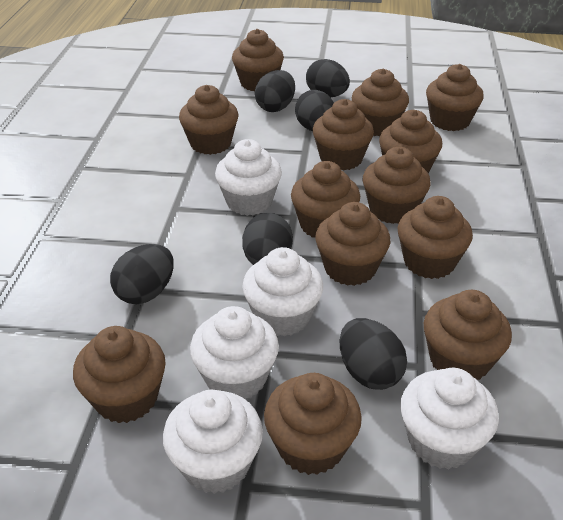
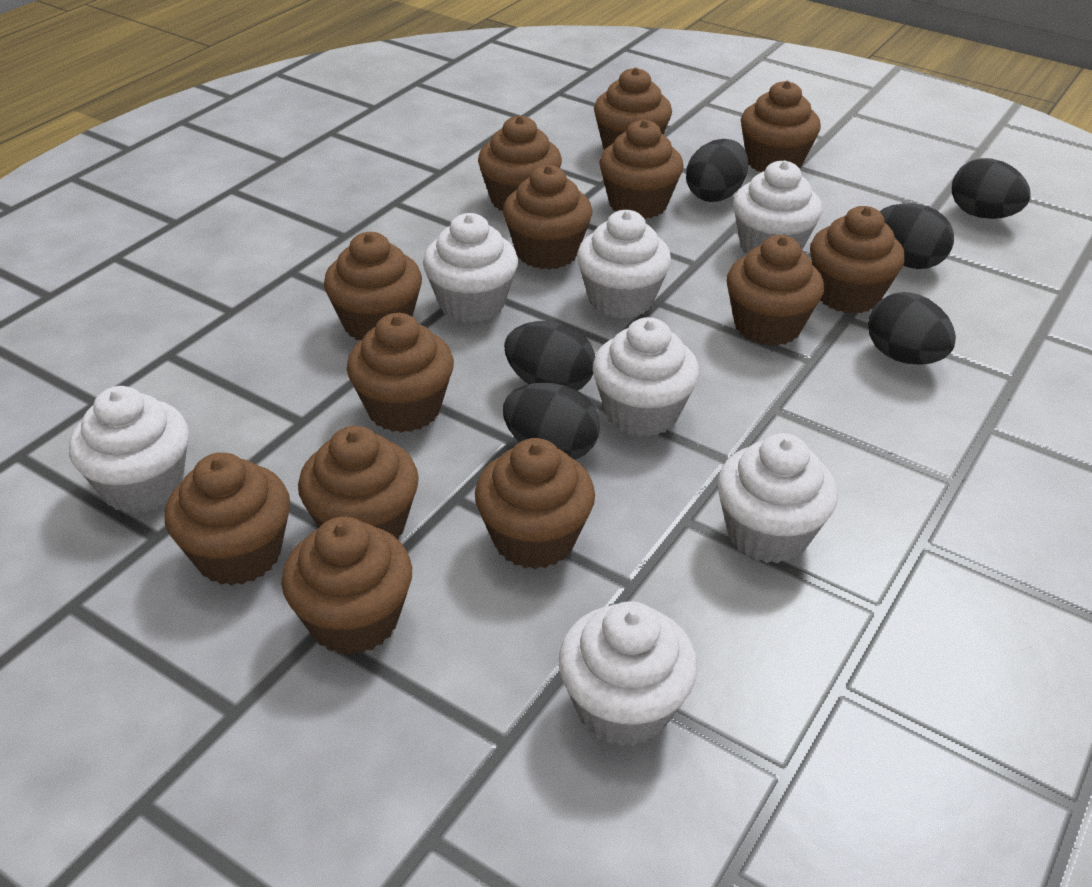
white cupcake: 5 -> 7

